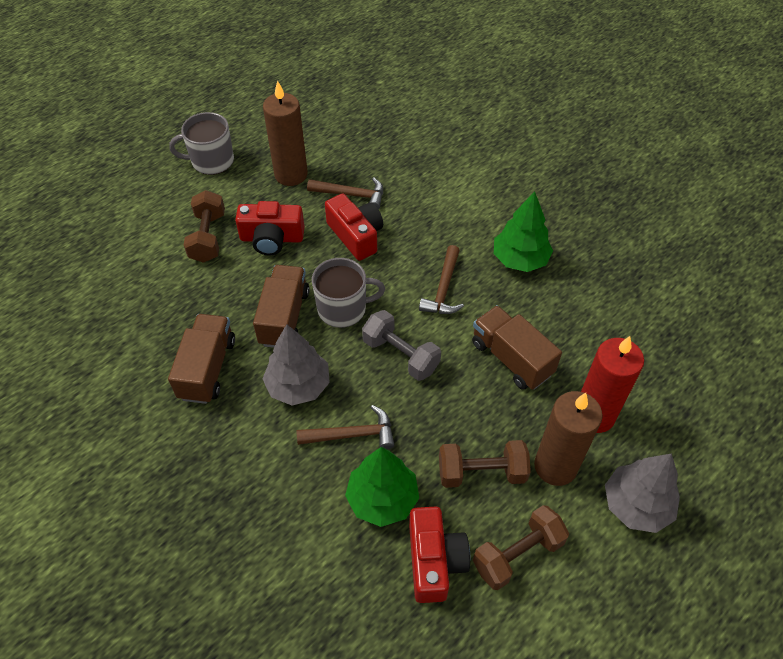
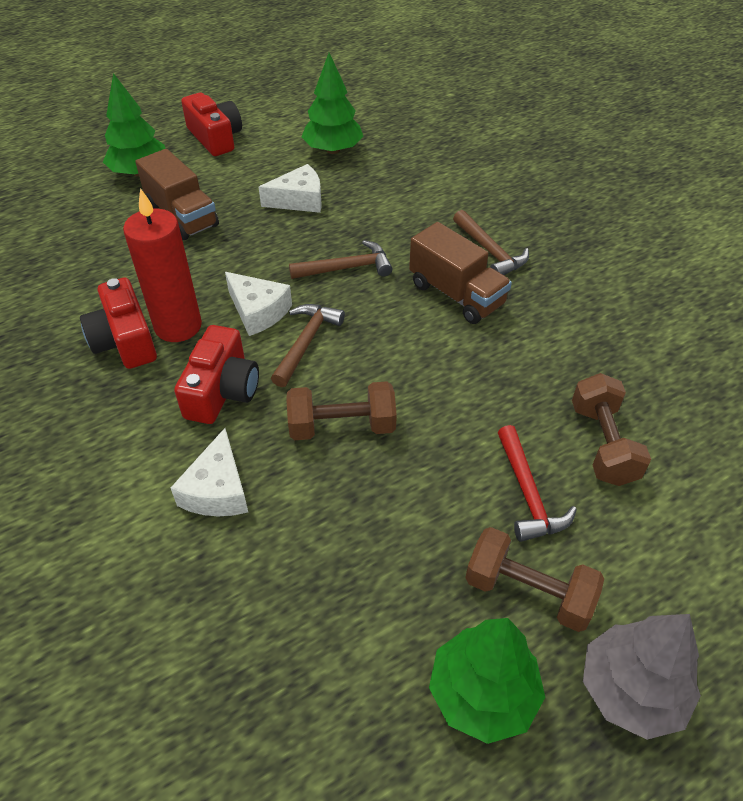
brown candle: 2 -> 0
brown truck: 3 -> 2
green tree: 2 -> 3
grey dumbbell: 1 -> 0
grey mug: 2 -> 0
grey tree: 2 -> 1
red hammer: 0 -> 1
white cheese: 0 -> 3

